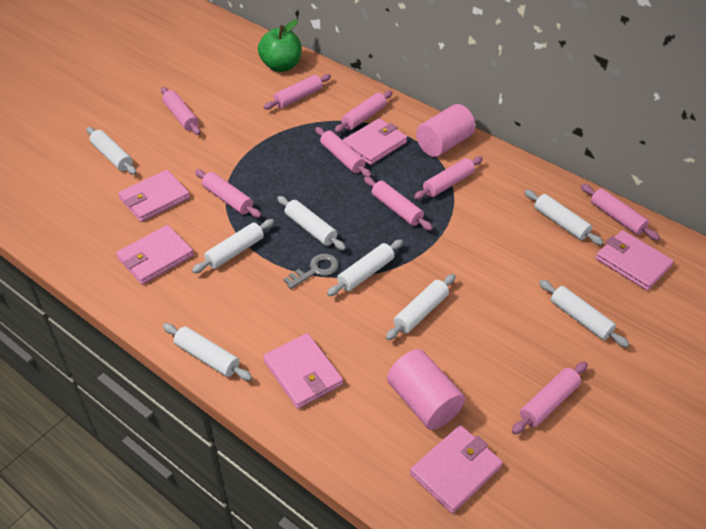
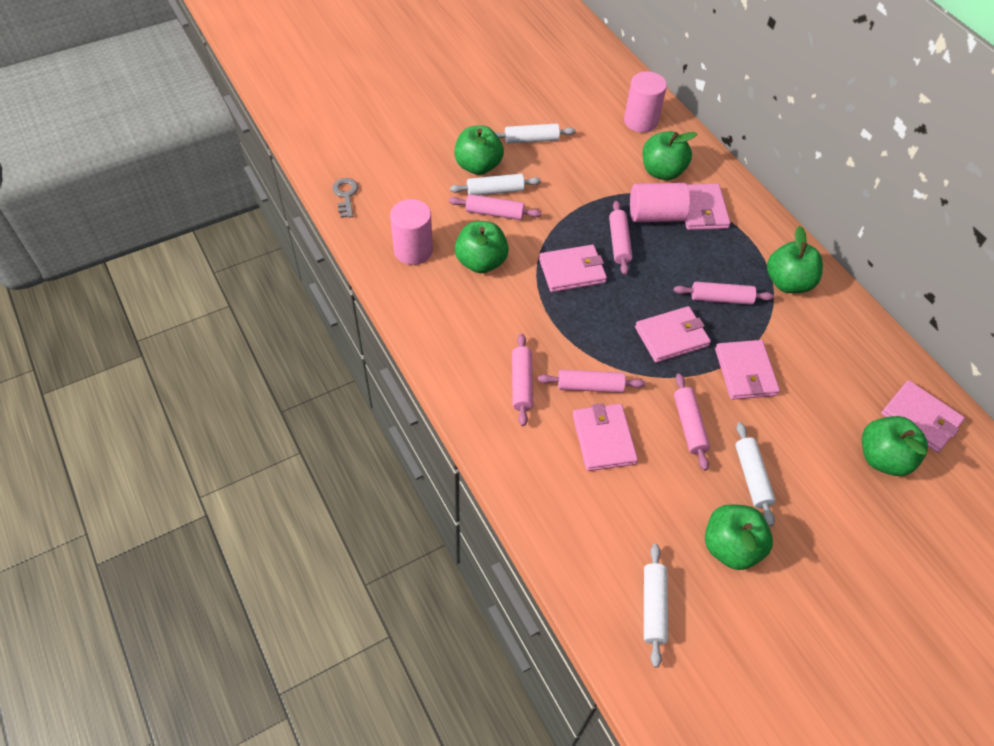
green apple: 1 -> 6
pink cylinder: 2 -> 3
pink rolling pin: 9 -> 6
white rolling pin: 8 -> 4

